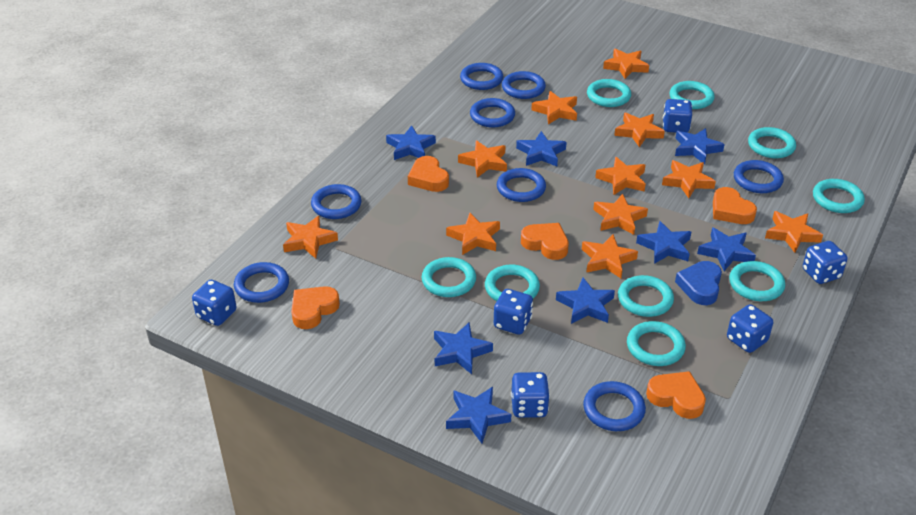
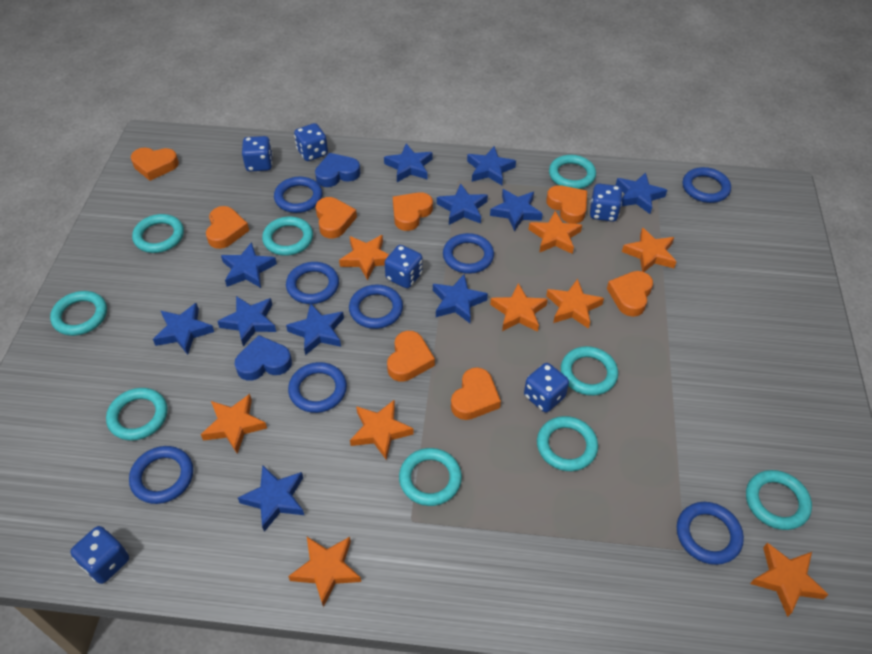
blue heart: 1 -> 2
blue star: 8 -> 11
orange heart: 5 -> 8
orange star: 11 -> 9

